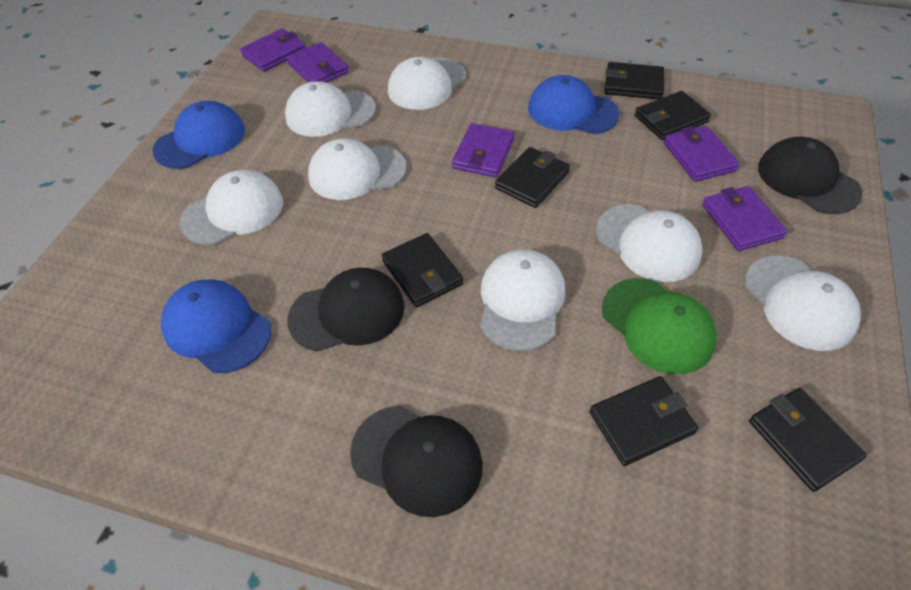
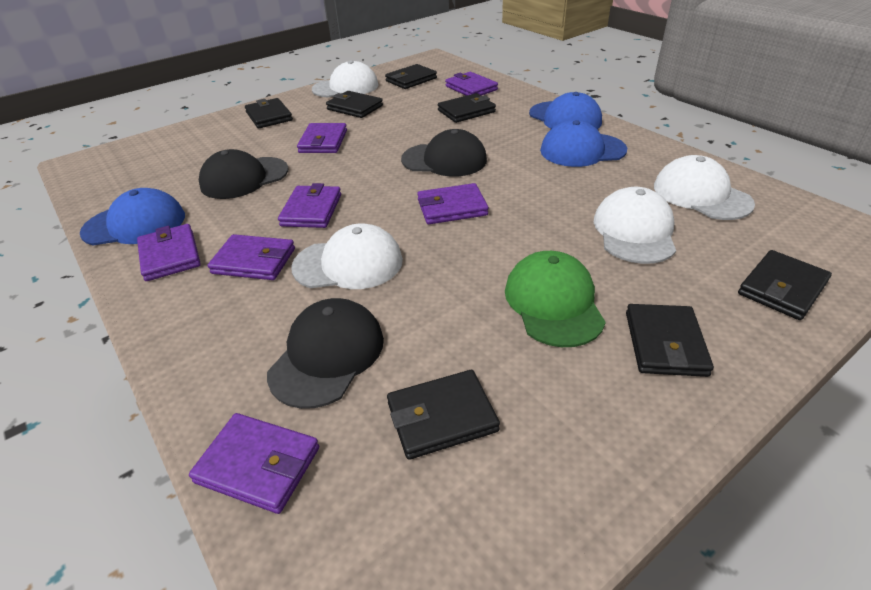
black wallet: 6 -> 7
purple wallet: 5 -> 7
white cap: 7 -> 4

